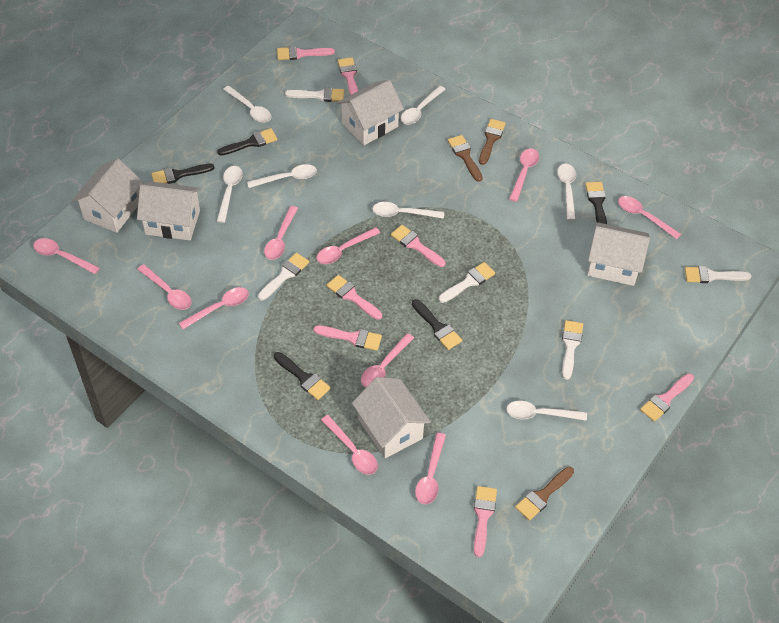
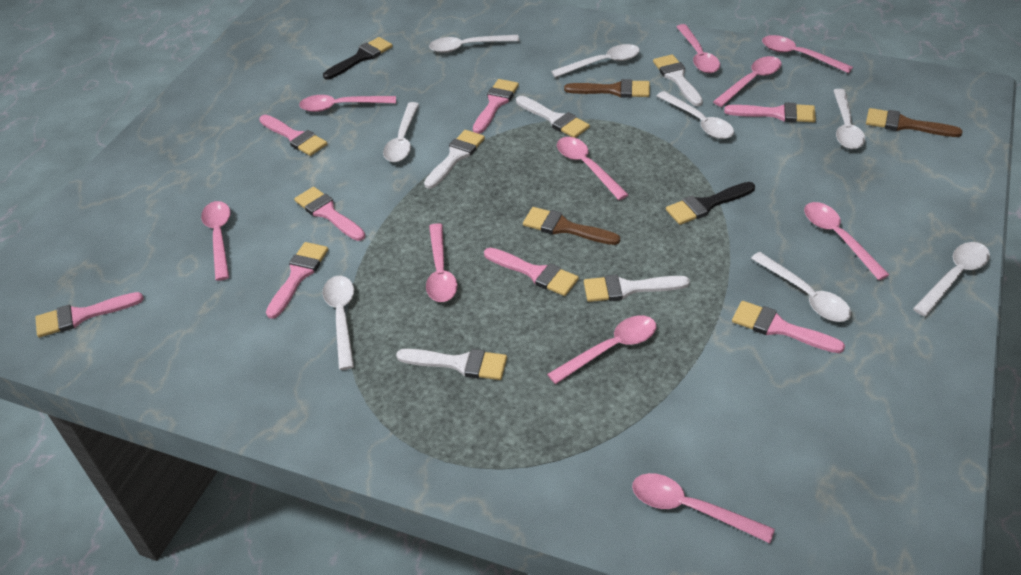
black brush: 5 -> 2
pink brush: 7 -> 8
white house: 5 -> 0
white spoon: 7 -> 8

